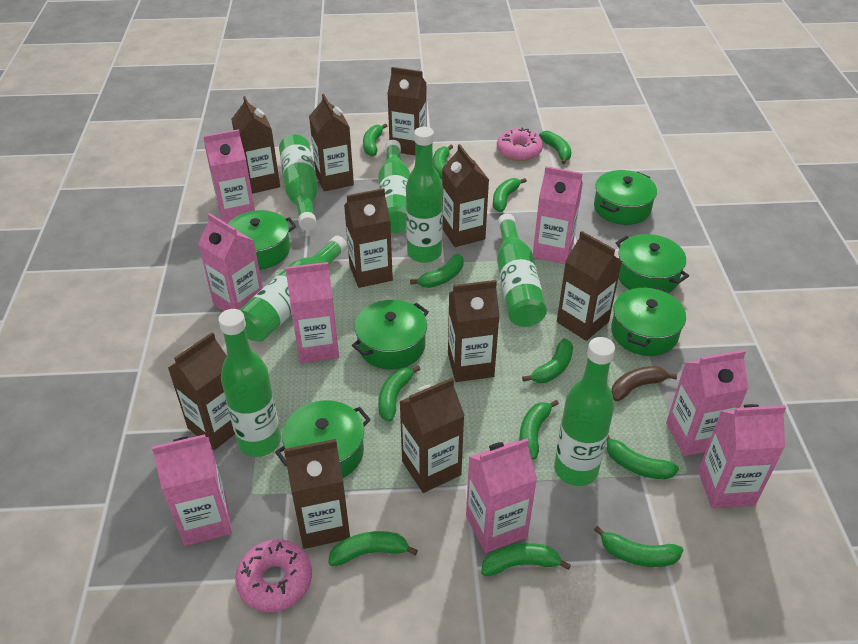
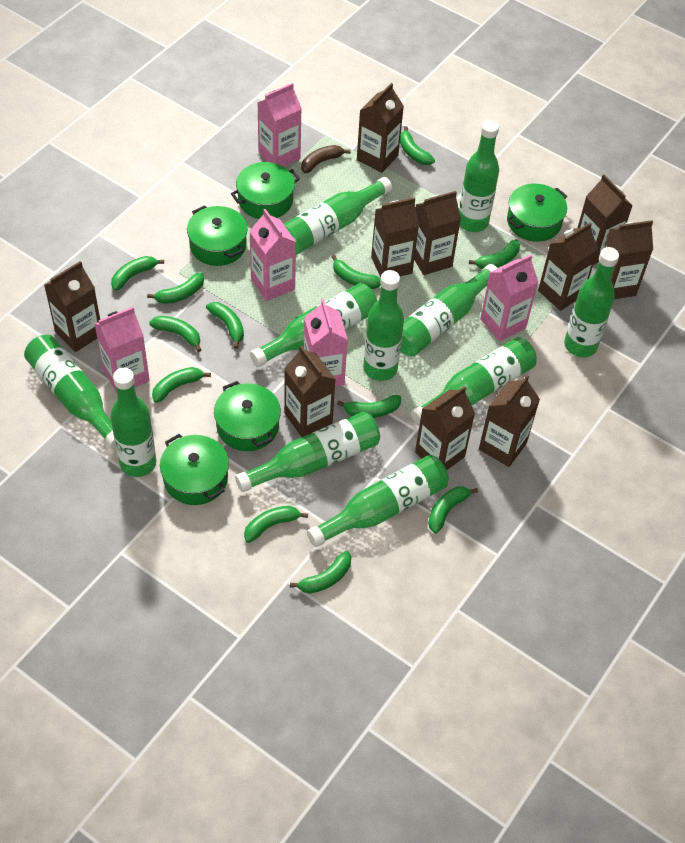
green bottle: 7 -> 11
green pot: 6 -> 5
pink carton: 8 -> 5
pink donut: 2 -> 0

